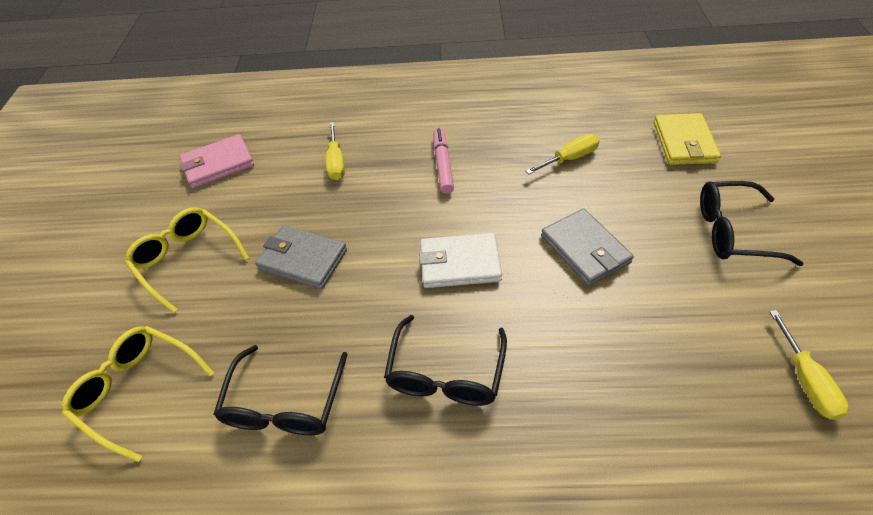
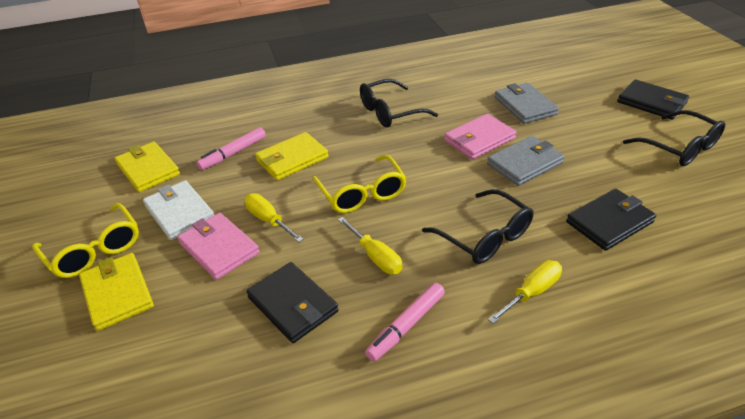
black wallet: 0 -> 3
pink marker: 1 -> 2
pink wallet: 1 -> 2
yellow wallet: 1 -> 3

